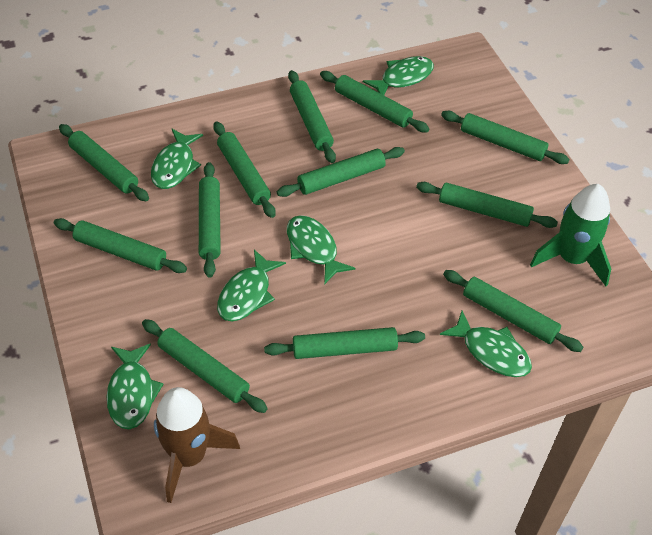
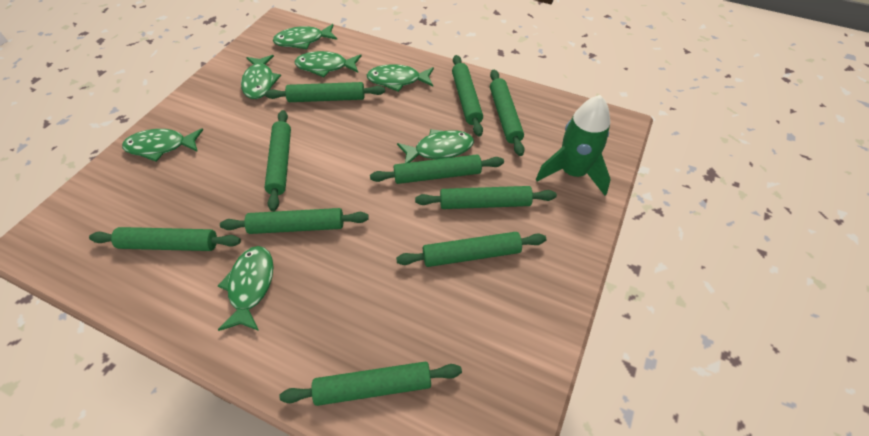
brown rocket: 1 -> 0
green fish: 6 -> 7
green rolling pin: 12 -> 10

